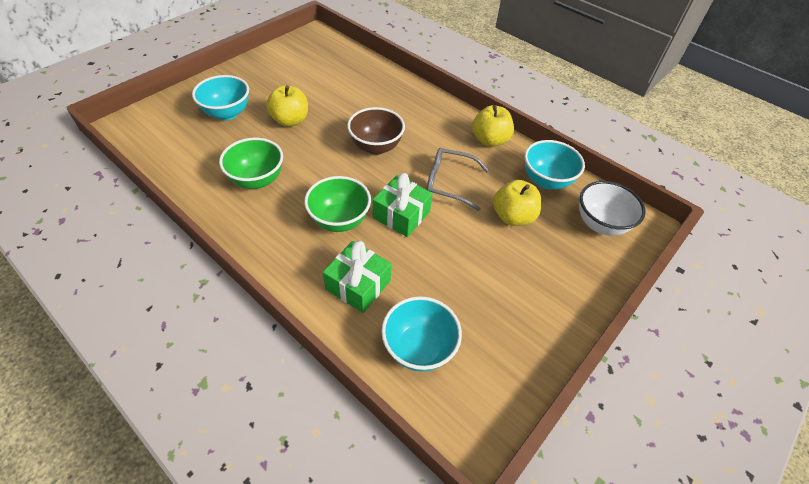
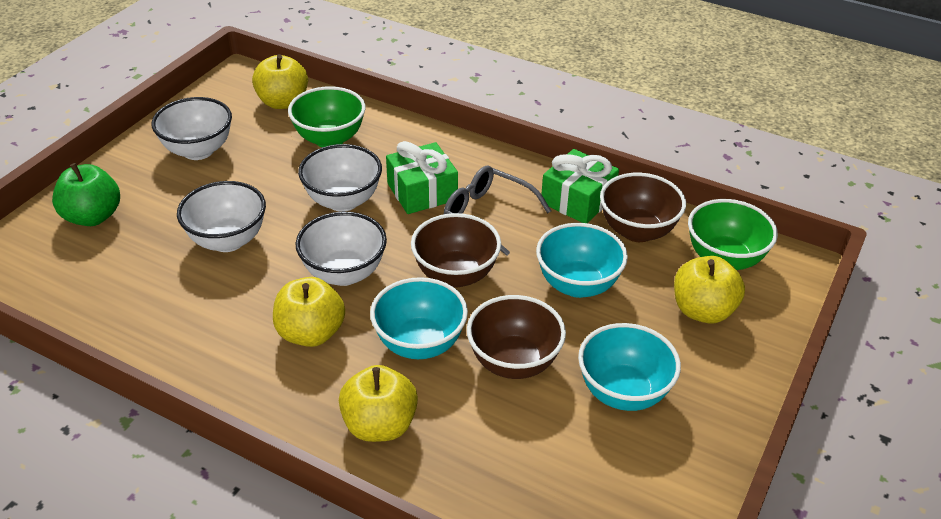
brown bowl: 1 -> 3
green apple: 0 -> 1
white bowl: 1 -> 4
yellow apple: 3 -> 4

